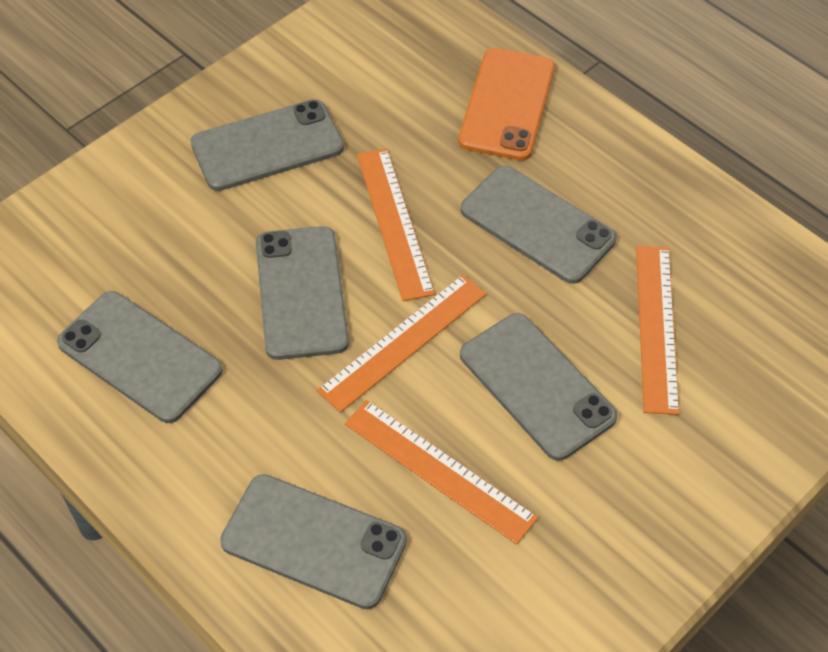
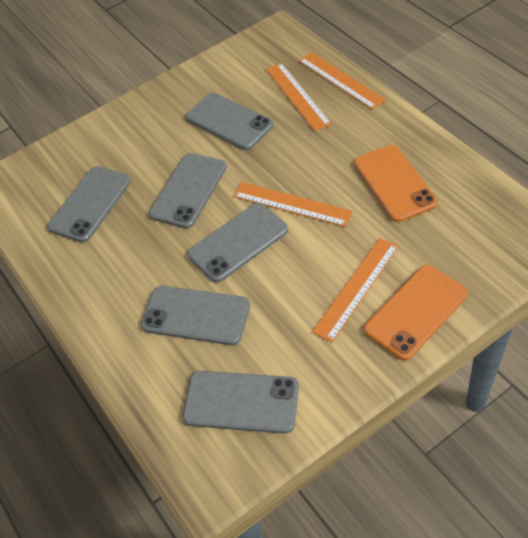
orange phone: 1 -> 2

